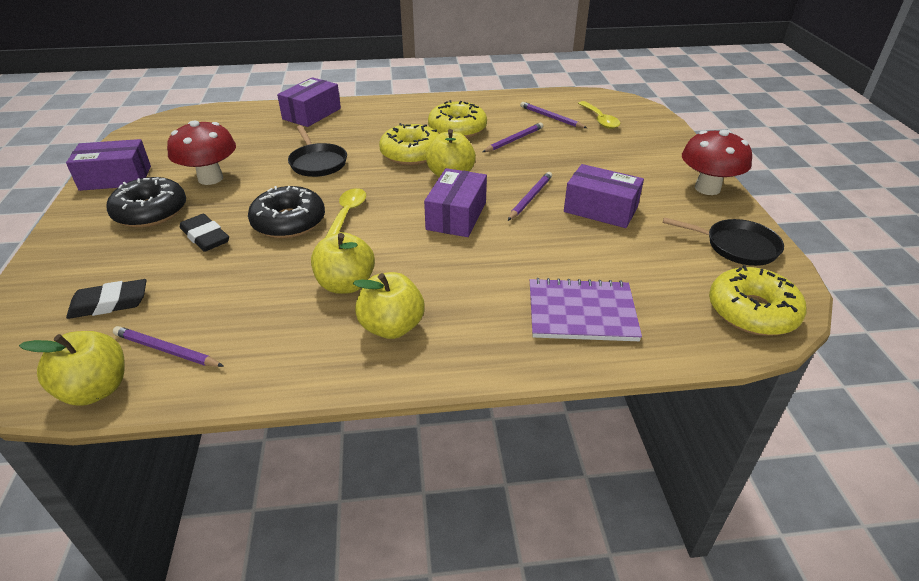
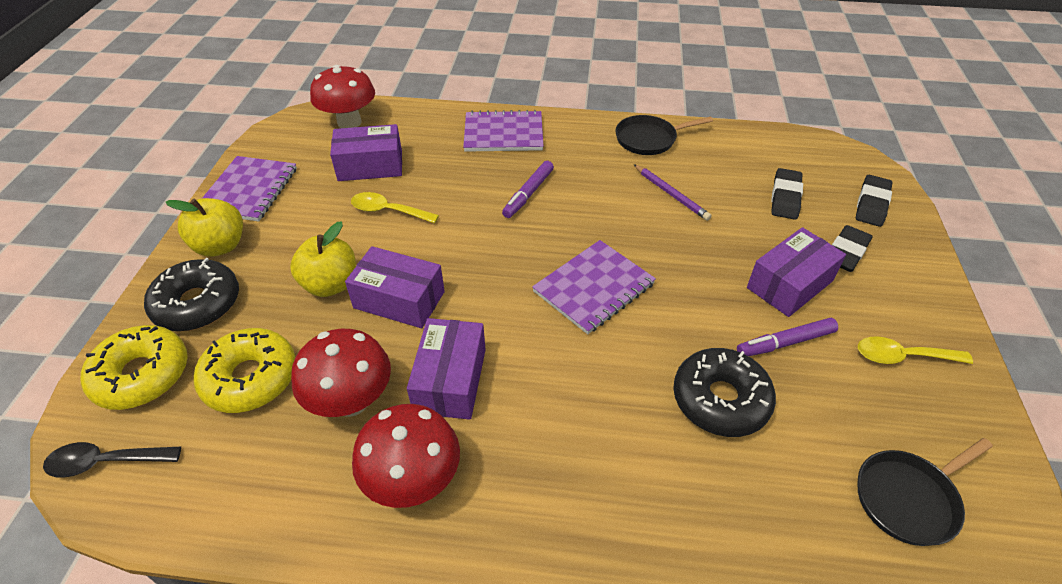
black eraser: 2 -> 3
black spoon: 0 -> 1
purple marker: 0 -> 2
purple notebook: 1 -> 3
purple pencil: 4 -> 1
red mushroom: 2 -> 3
yellow apple: 4 -> 2
yellow donut: 3 -> 2

